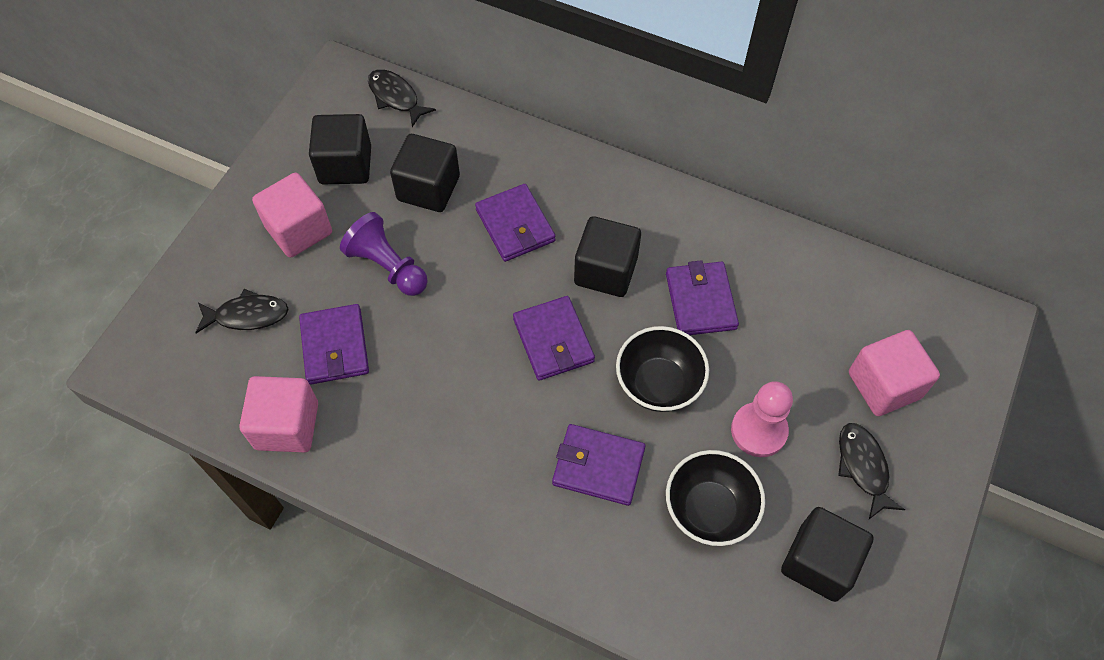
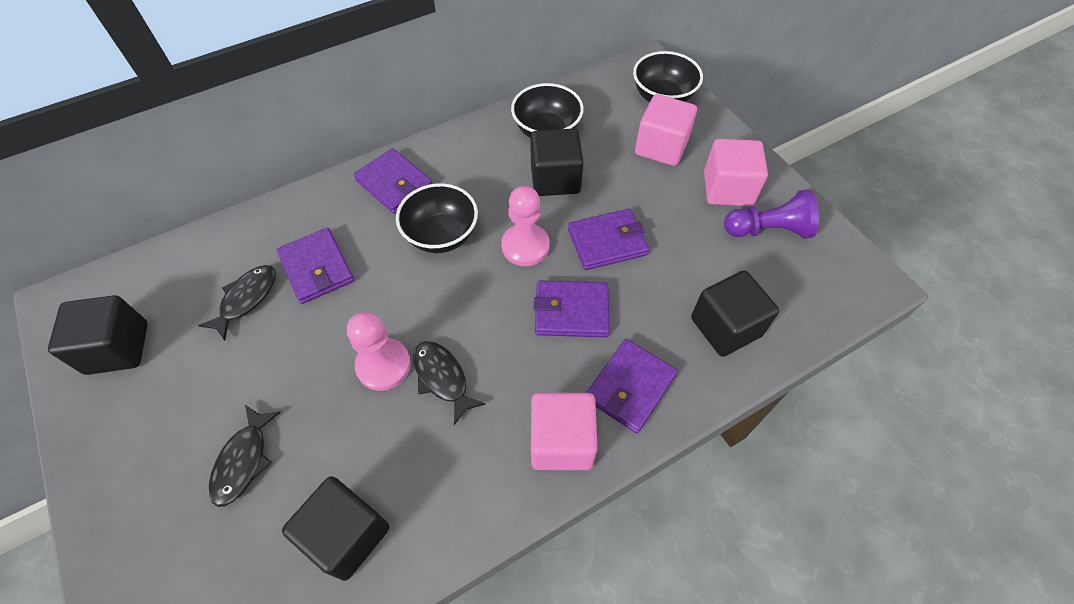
black bowl: 2 -> 3
pink pawn: 1 -> 2

